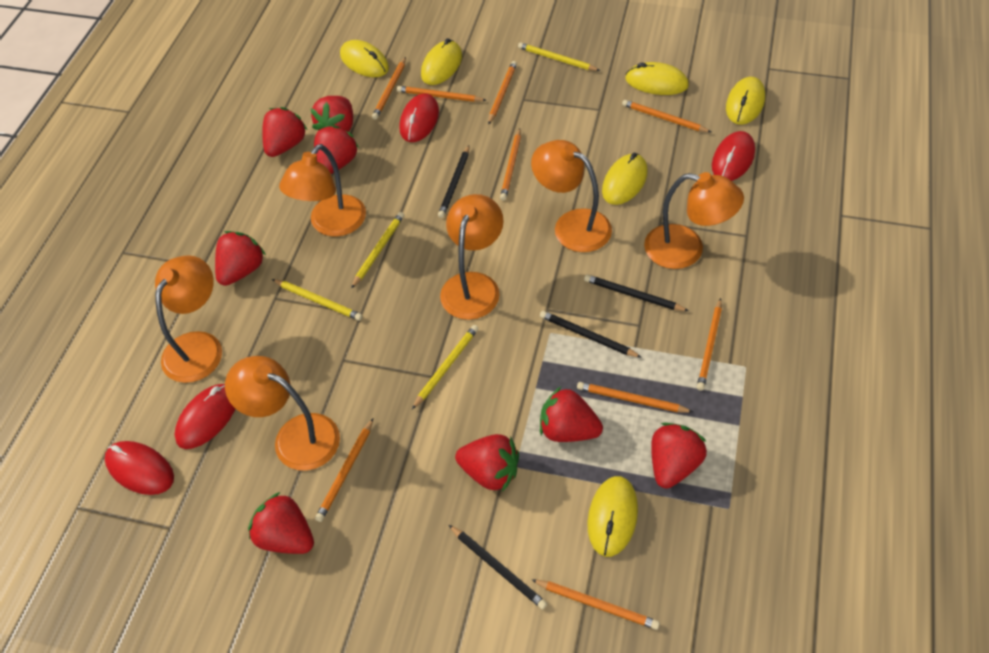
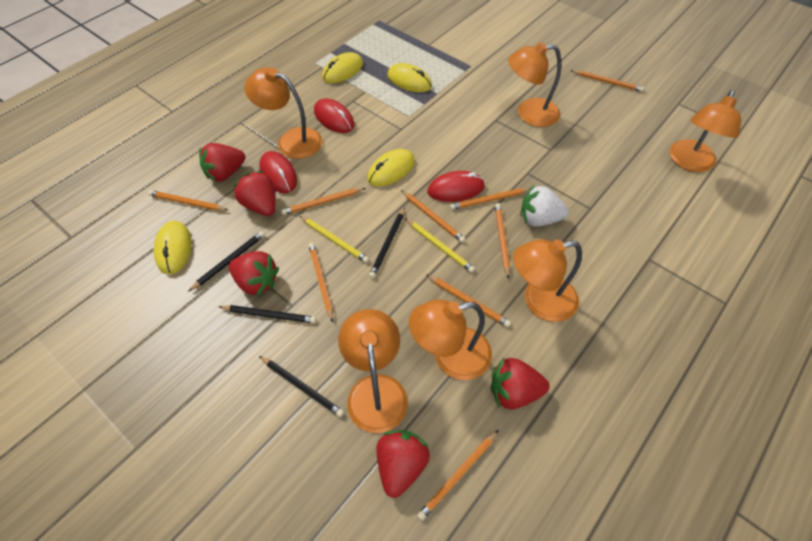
red mouse: 4 -> 3
red strawberry: 8 -> 5
white strawberry: 0 -> 1
yellow mouse: 6 -> 4
yellow pencil: 4 -> 2

